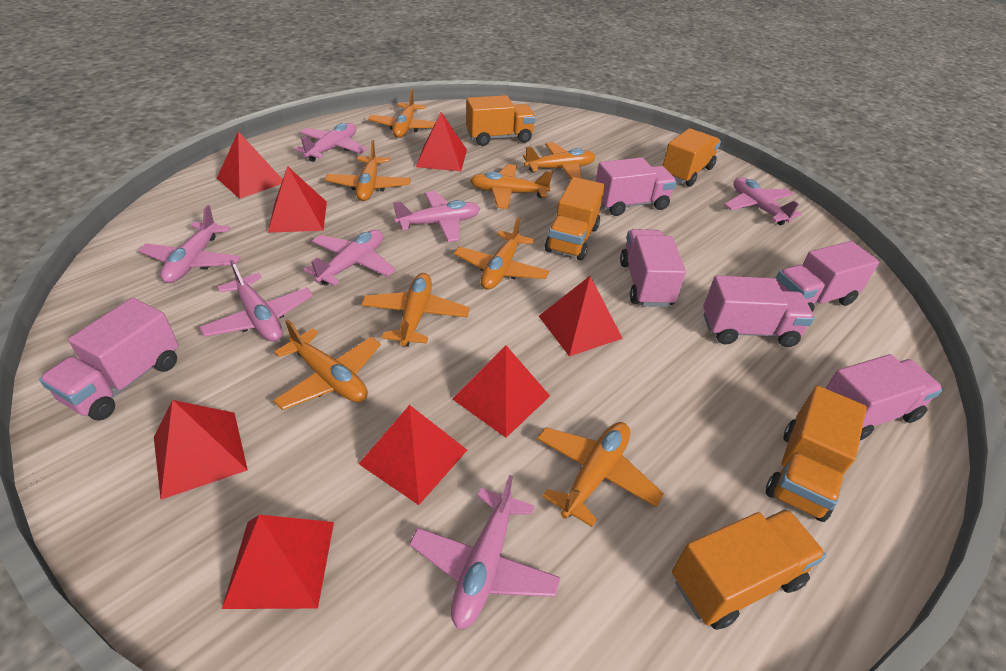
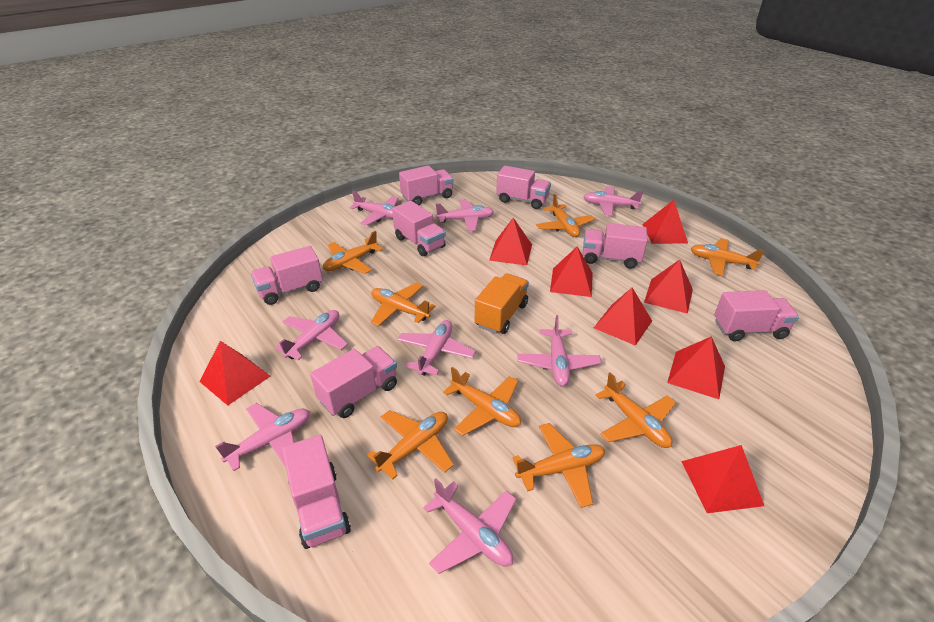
orange truck: 5 -> 1
pink plane: 7 -> 8
pink truck: 6 -> 8

